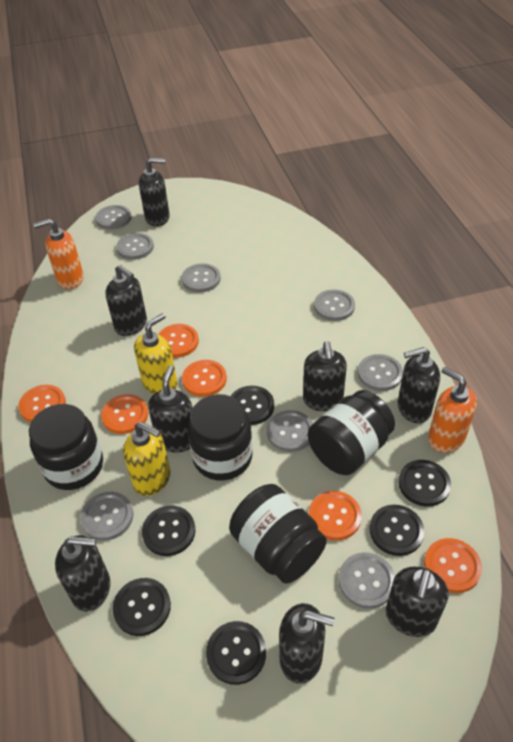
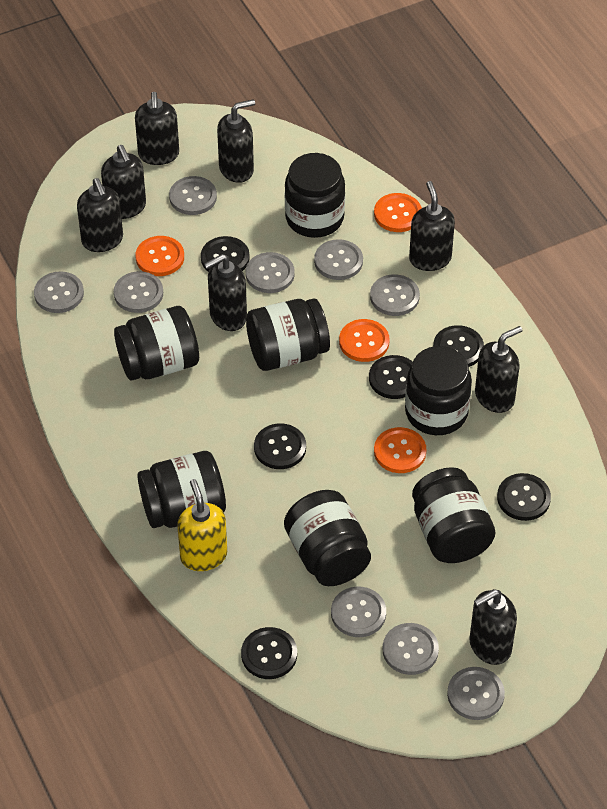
black jar: 4 -> 7
grey button: 8 -> 9
orange button: 6 -> 4
orange soap dispenser: 2 -> 0
yellow soap dispenser: 2 -> 1

